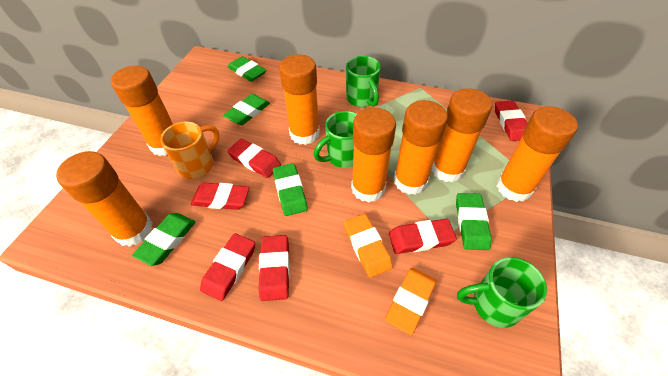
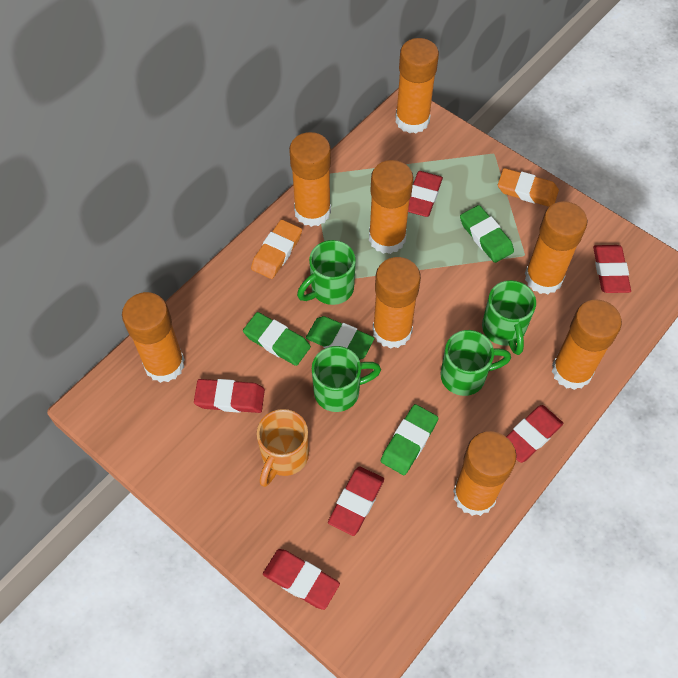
green eraser: 5 -> 4
green mug: 3 -> 4
orange glue stick: 7 -> 8

